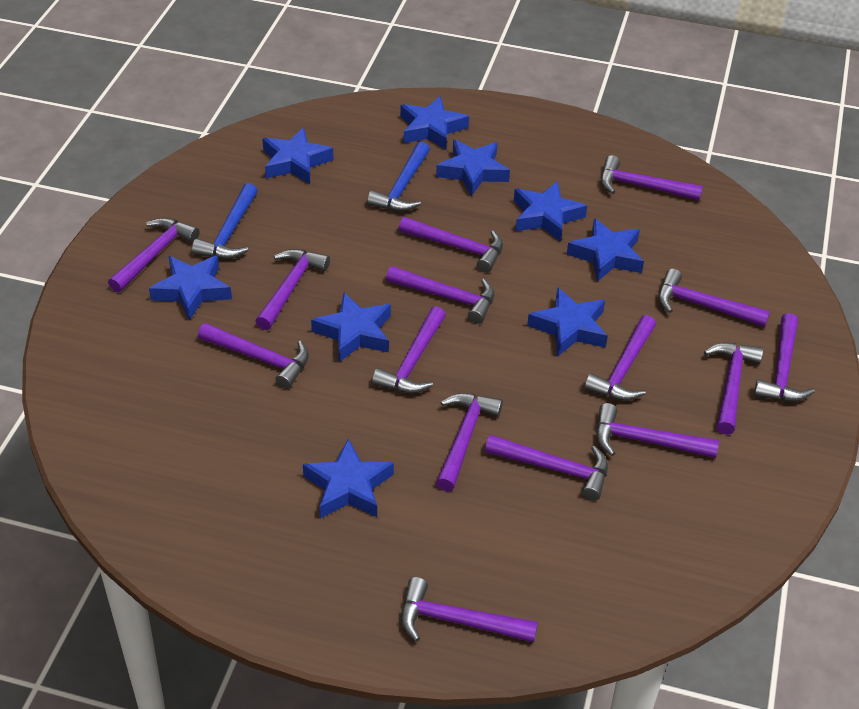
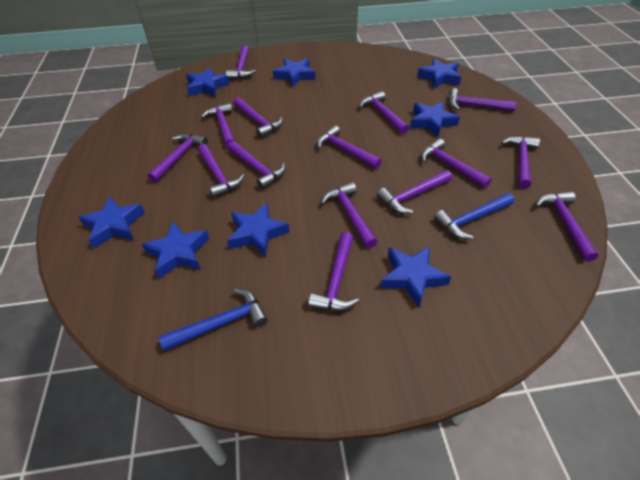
blue star: 9 -> 8

